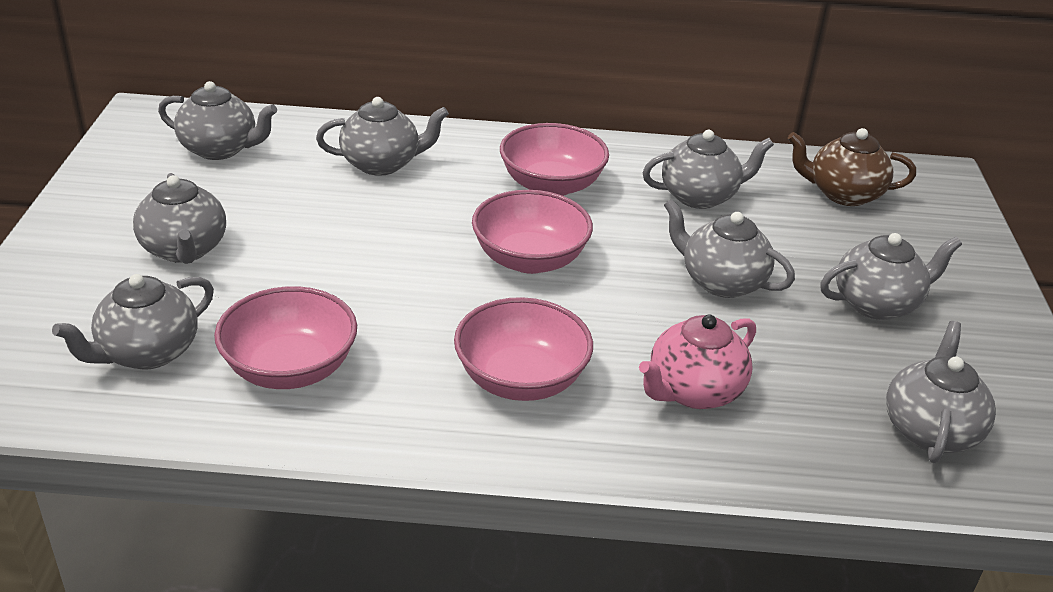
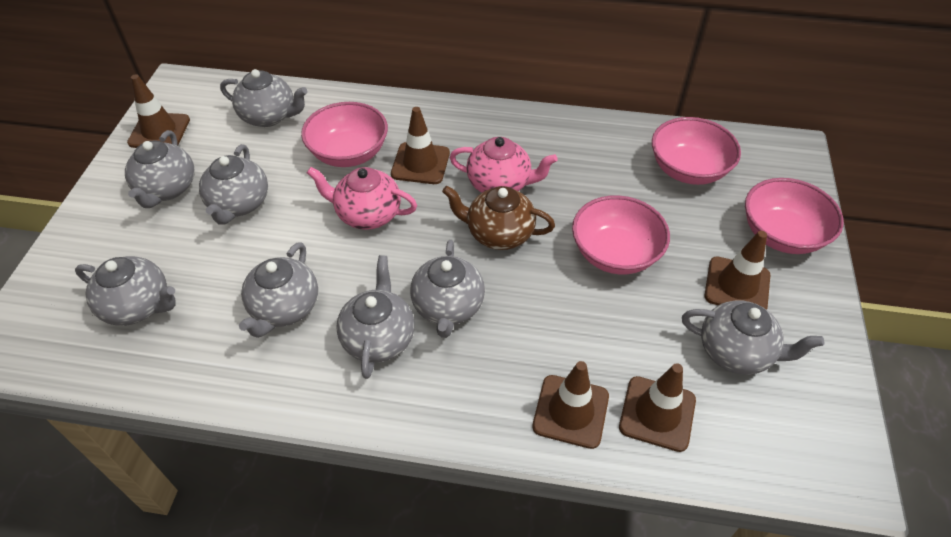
brown traffic cone: 0 -> 5
pink teapot: 1 -> 2

